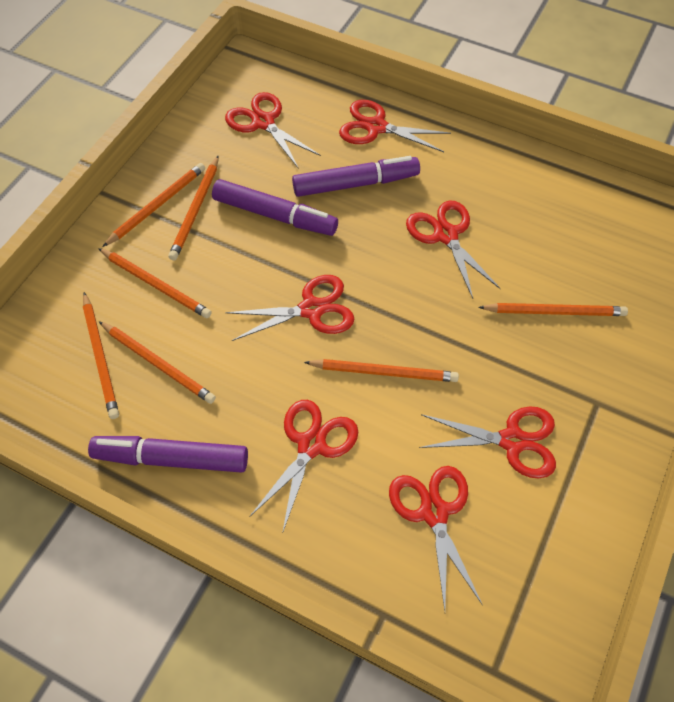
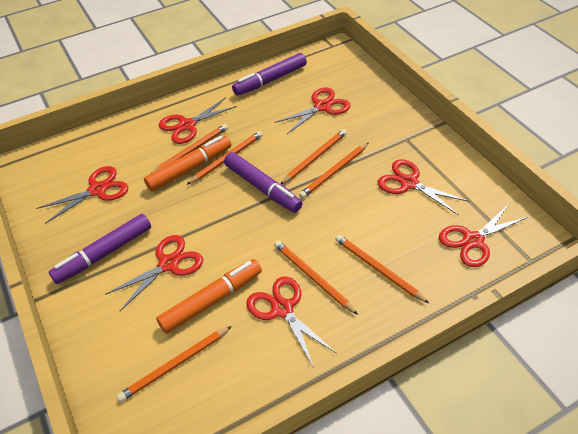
orange marker: 0 -> 2

